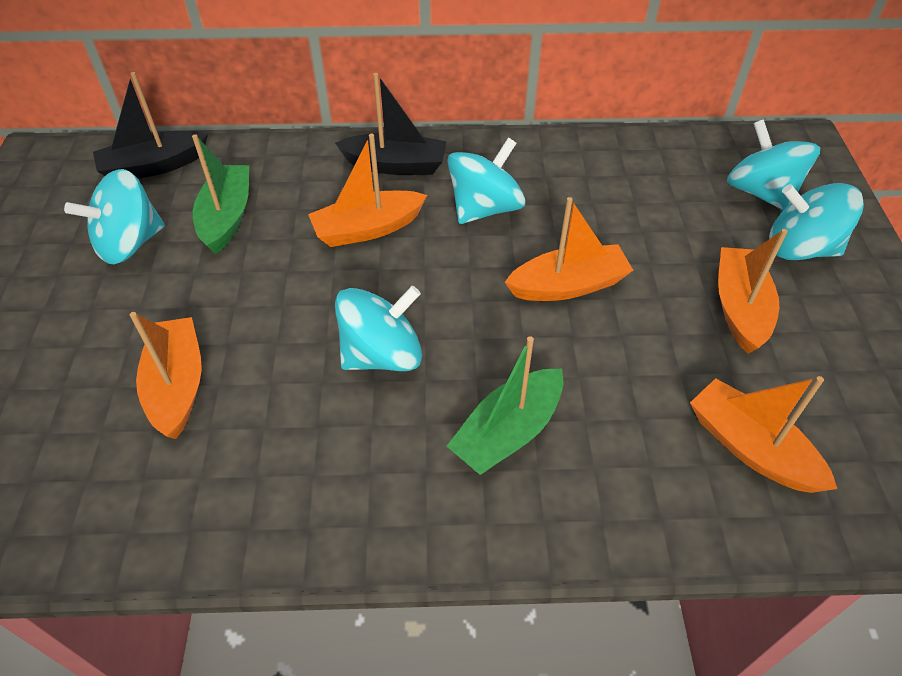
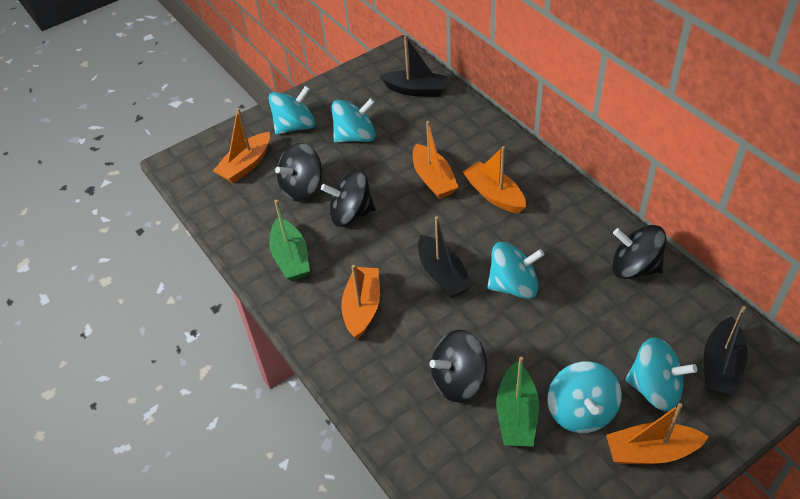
black boat: 2 -> 3
black spinning top: 0 -> 4

